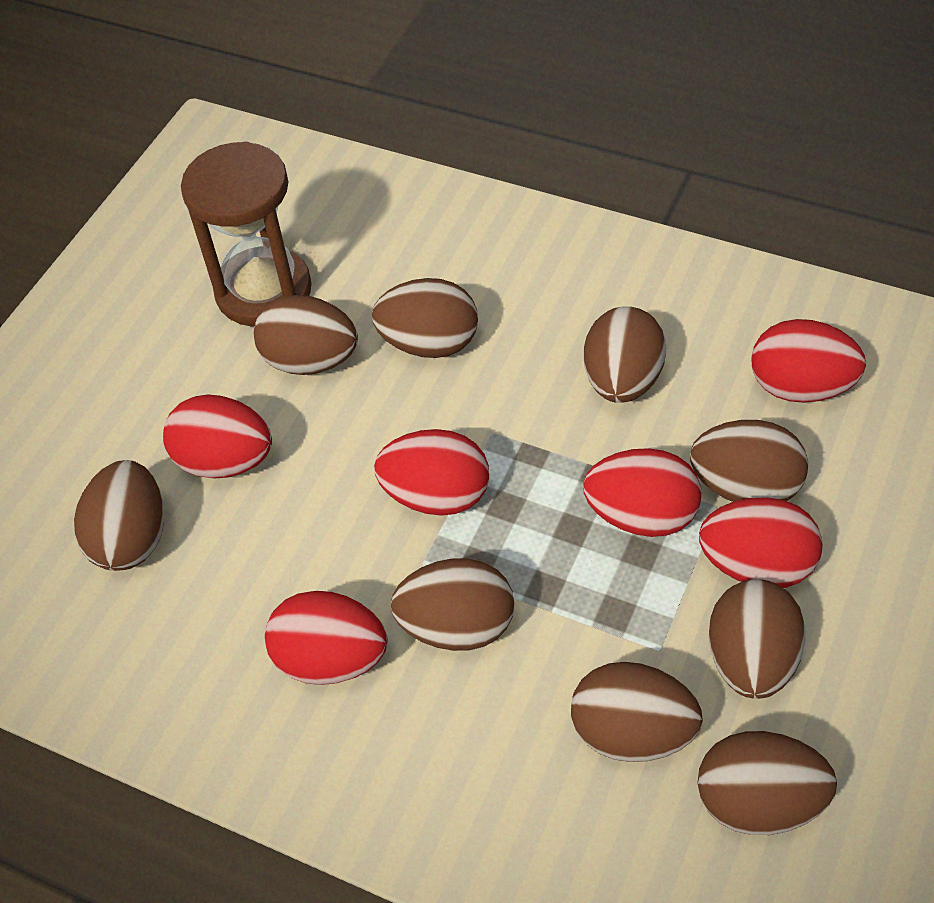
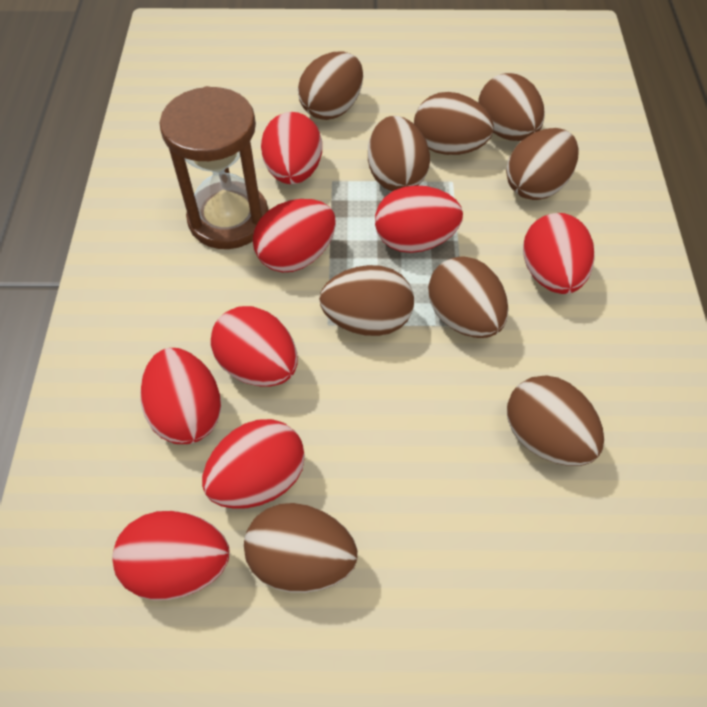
red egg: 6 -> 8

